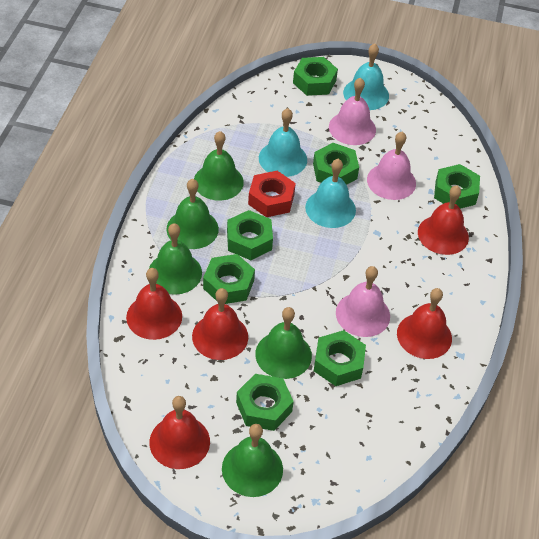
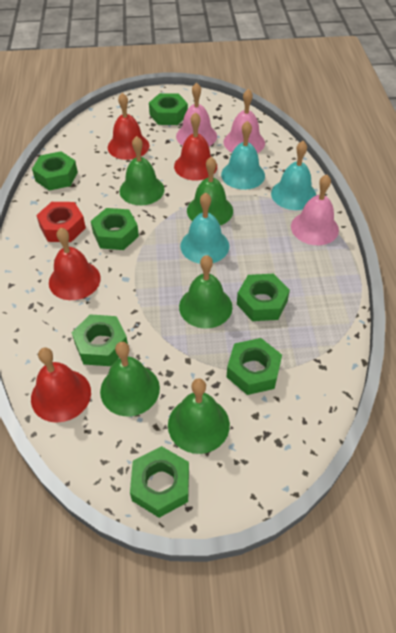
red bell: 5 -> 4

